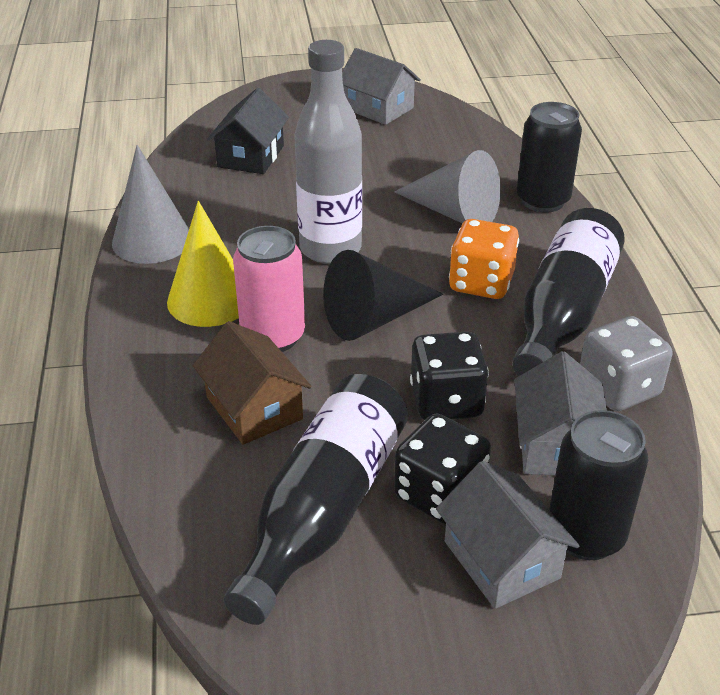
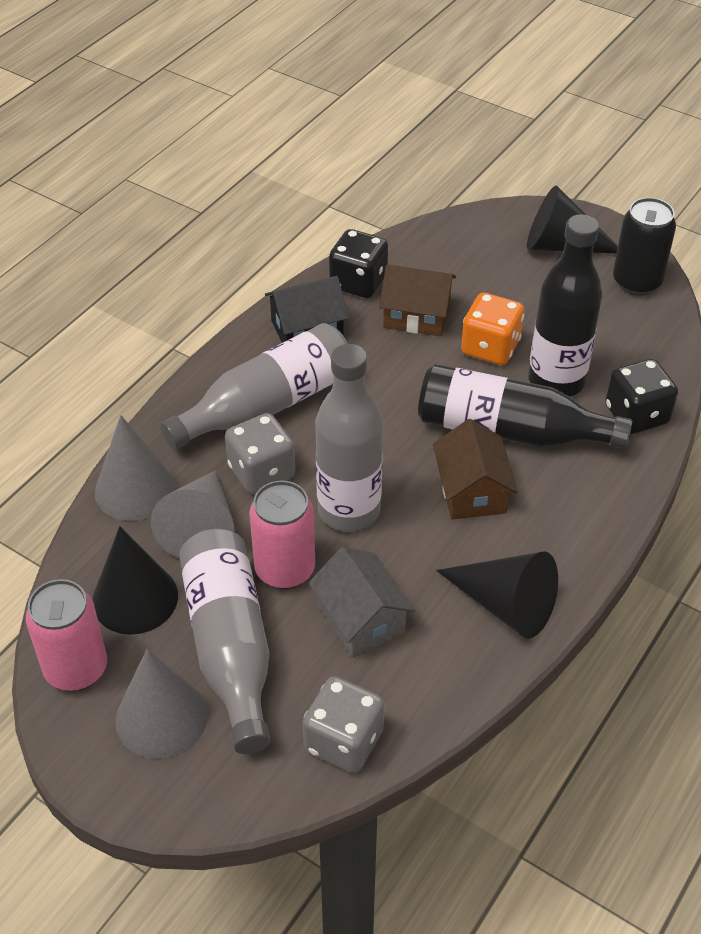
black can: 2 -> 1
black cone: 1 -> 3
brown house: 1 -> 2
grey bottle: 1 -> 3
grey cone: 2 -> 3
grey dice: 1 -> 2
grey house: 3 -> 1
pink can: 1 -> 2
yellow cone: 1 -> 0

